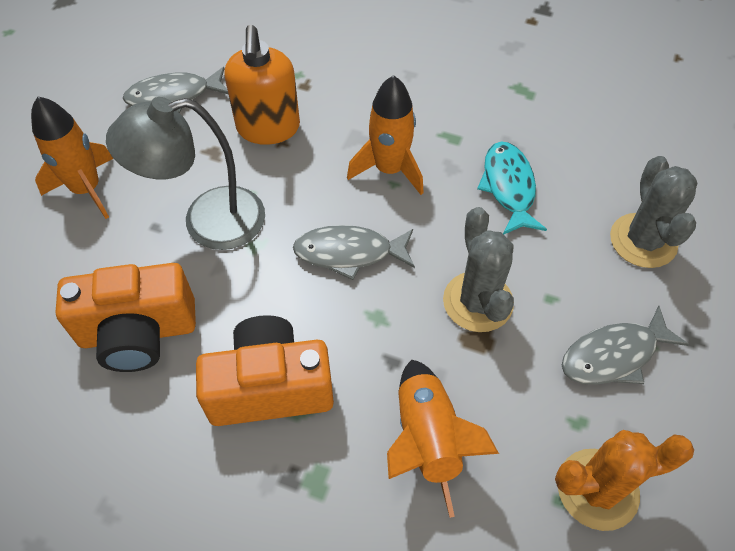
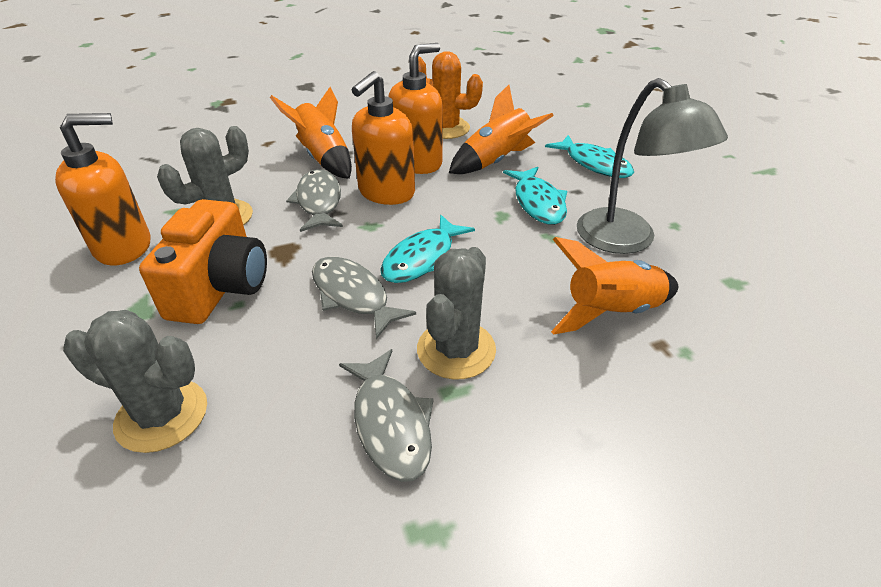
grey cactus: 2 -> 3
orange camera: 2 -> 1
orange soap dispenser: 1 -> 3
turquoise fish: 1 -> 3

